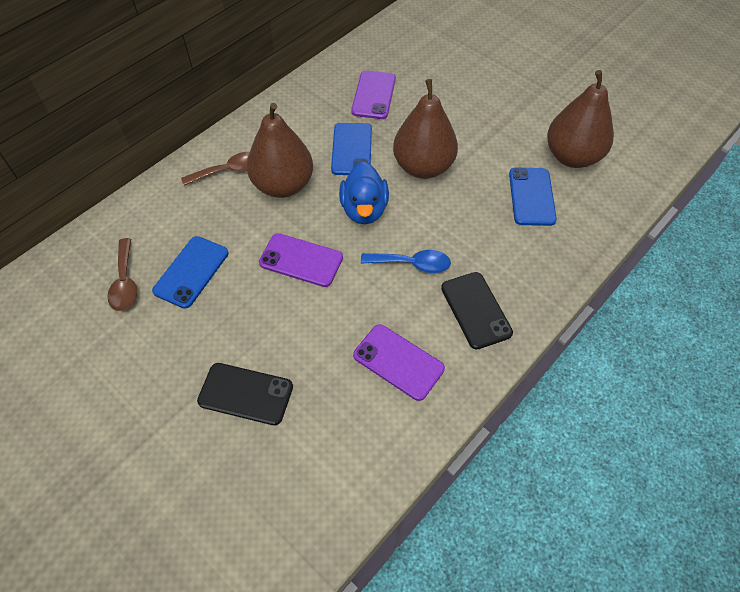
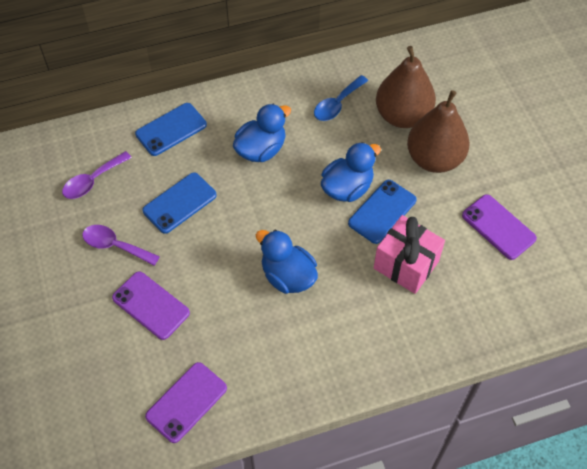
black phone: 2 -> 0
blue duck: 1 -> 3
brown pear: 3 -> 2
brown spoon: 2 -> 0
pink gift: 0 -> 1
purple spoon: 0 -> 2

